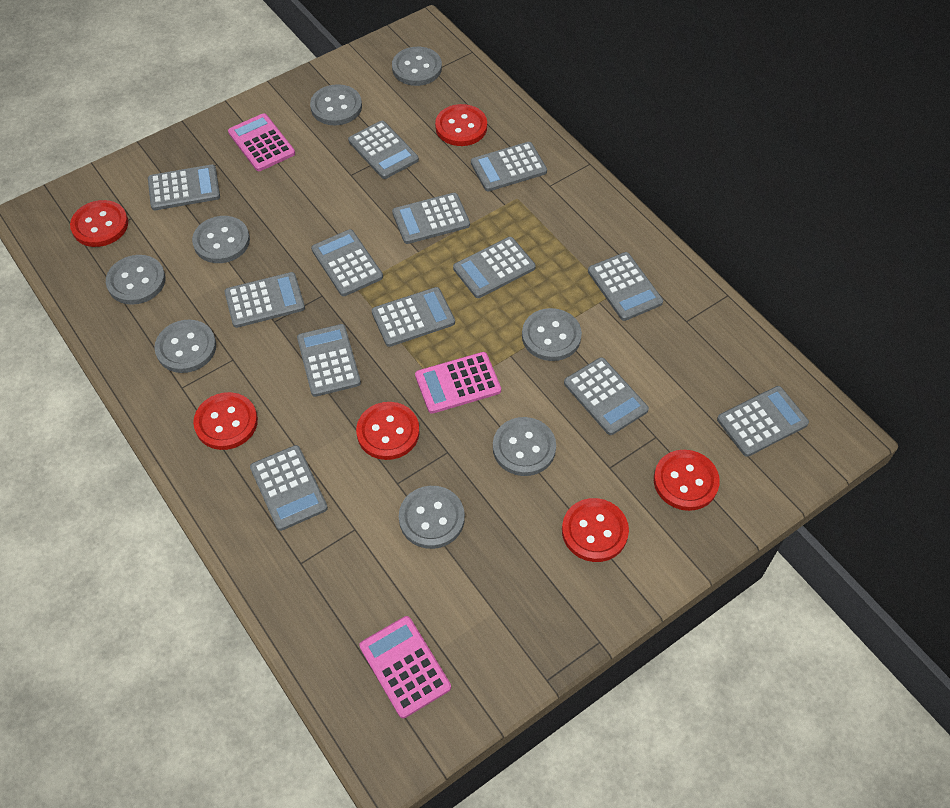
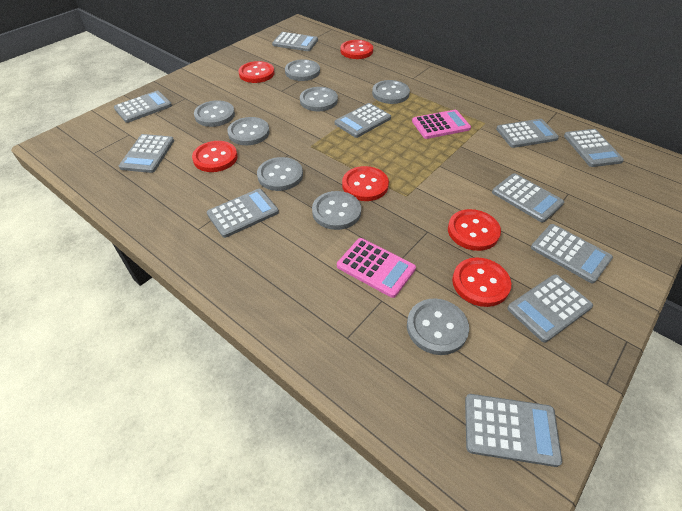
grey calculator: 13 -> 11
pink calculator: 3 -> 2

